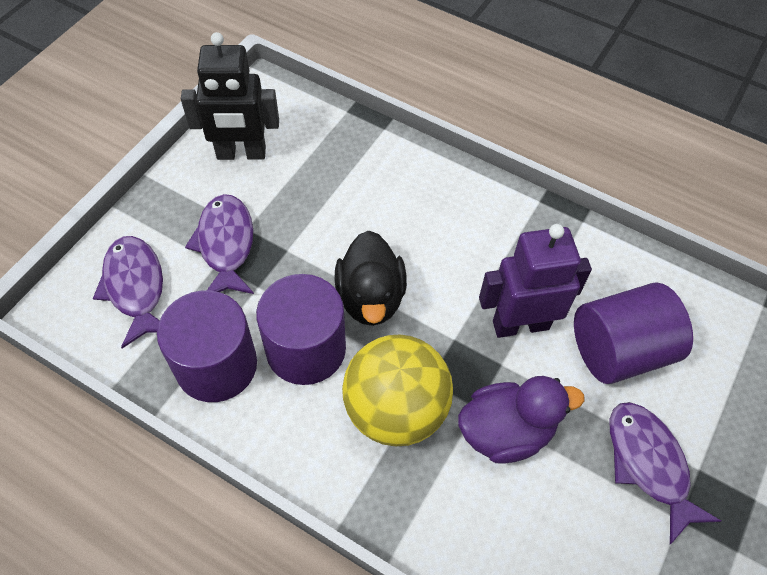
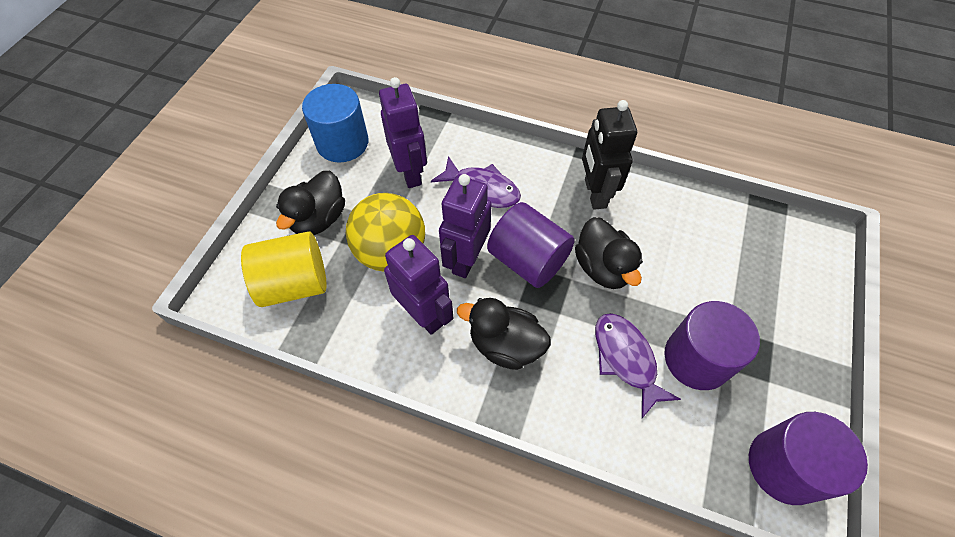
black duck: 1 -> 3
blue cylinder: 0 -> 1
purple duck: 1 -> 0
purple fish: 3 -> 2
purple robot: 1 -> 3
yellow cylinder: 0 -> 1

